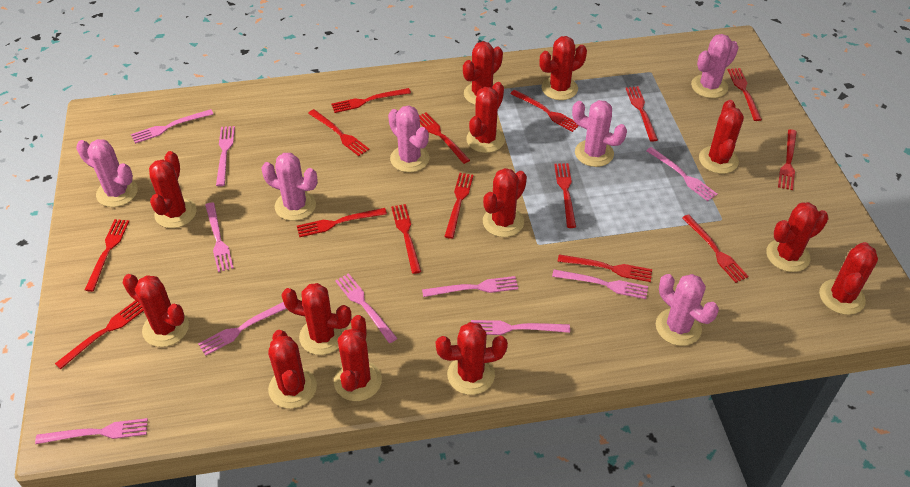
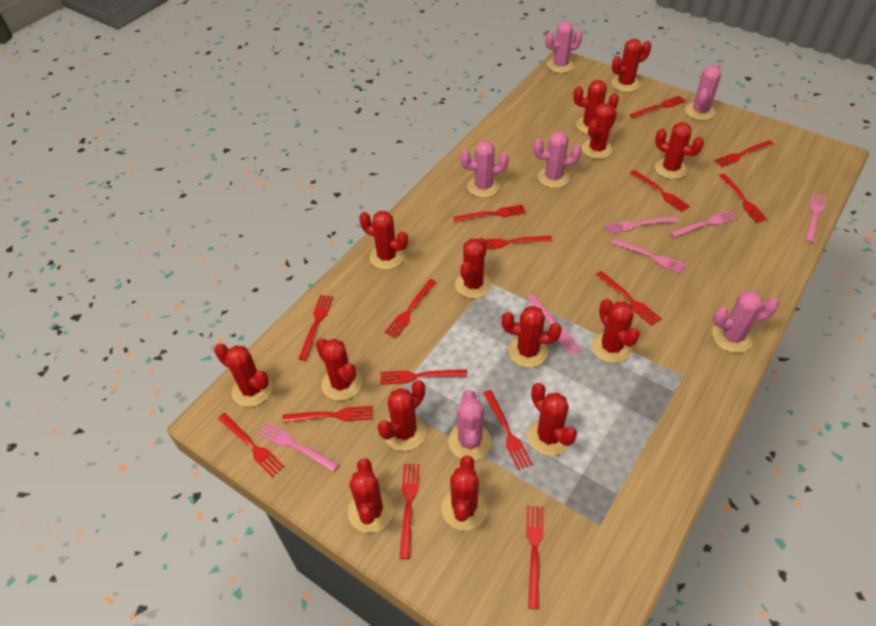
pink fork: 10 -> 6
red cactus: 13 -> 14

